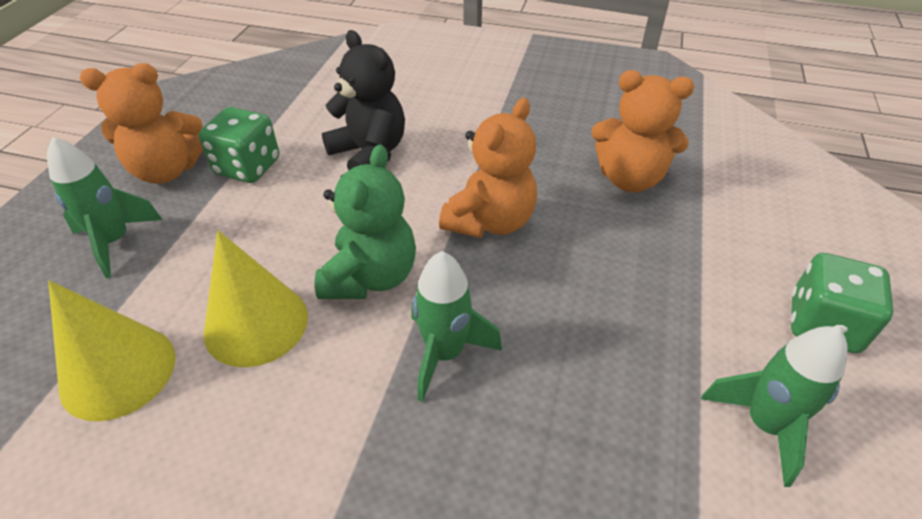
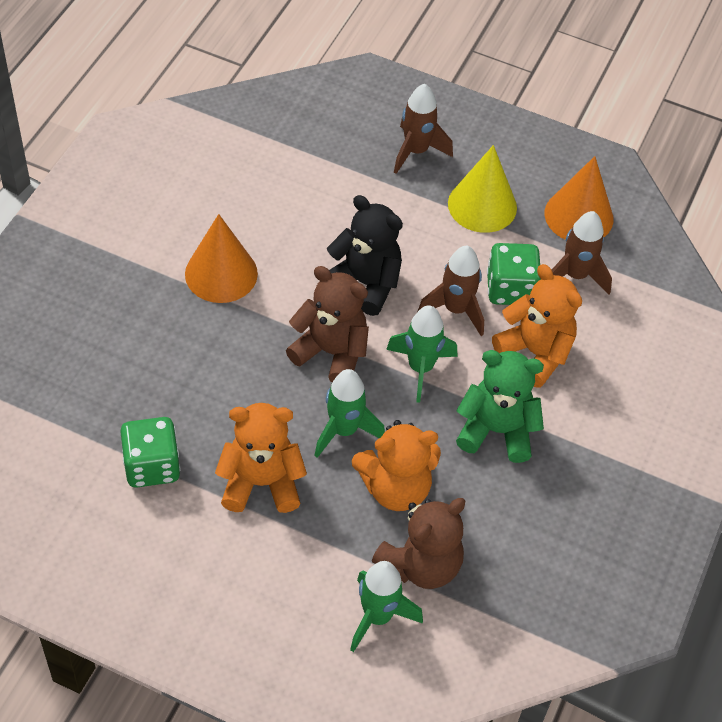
brown rocket: 0 -> 3
brown teddy bear: 0 -> 2
orange cone: 0 -> 2
yellow cone: 2 -> 1

